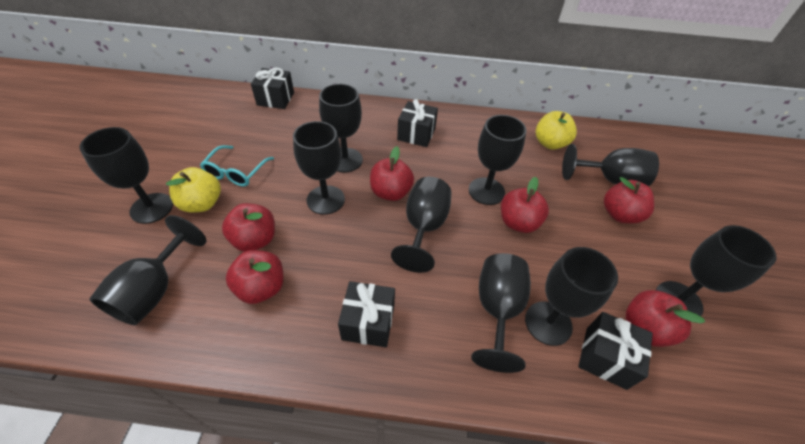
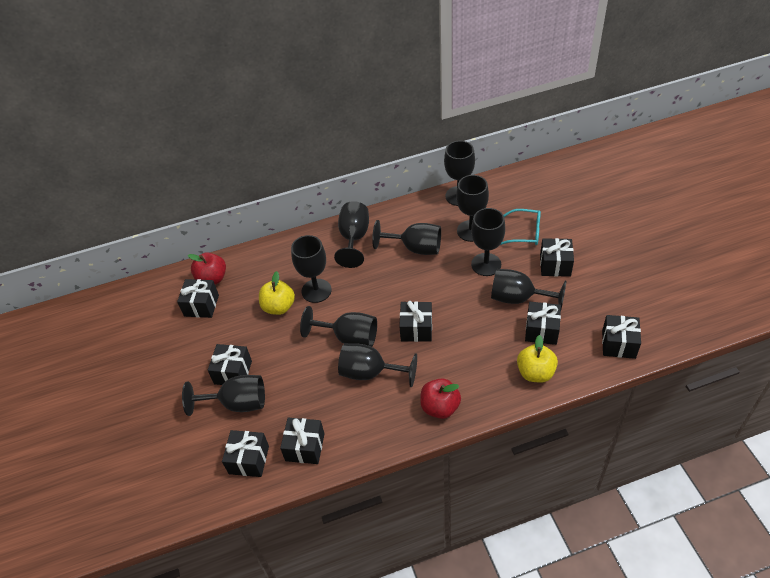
black gift: 4 -> 8
red apple: 6 -> 2

